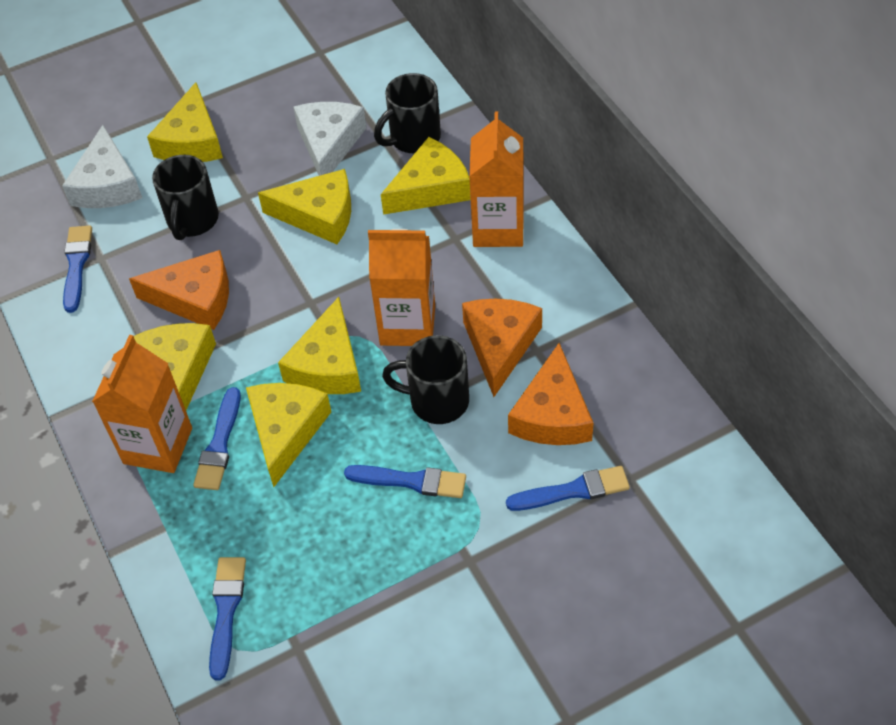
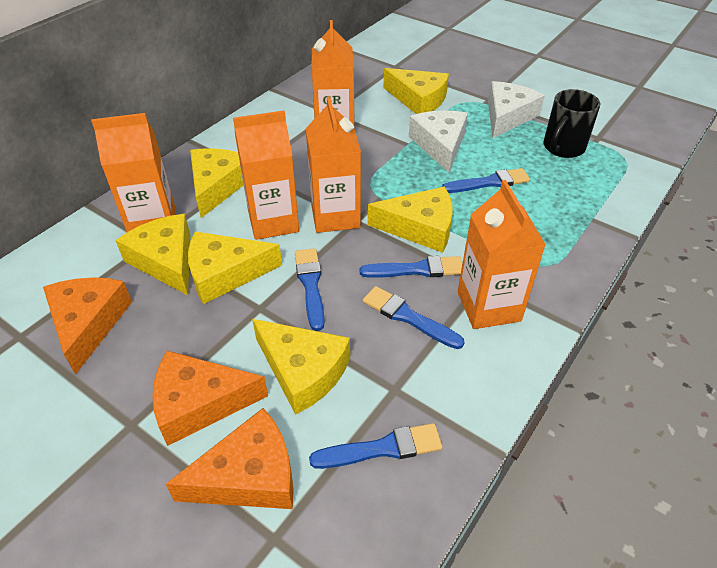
black mug: 3 -> 1
orange carton: 3 -> 5

